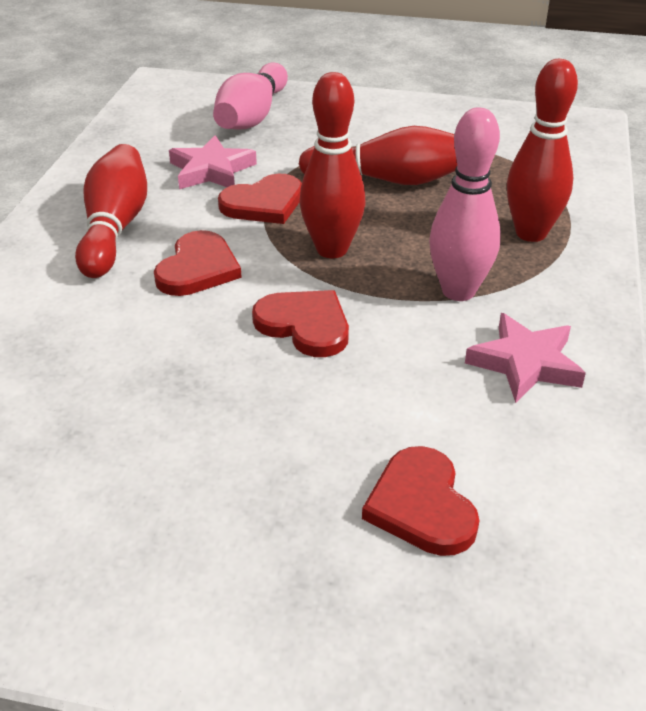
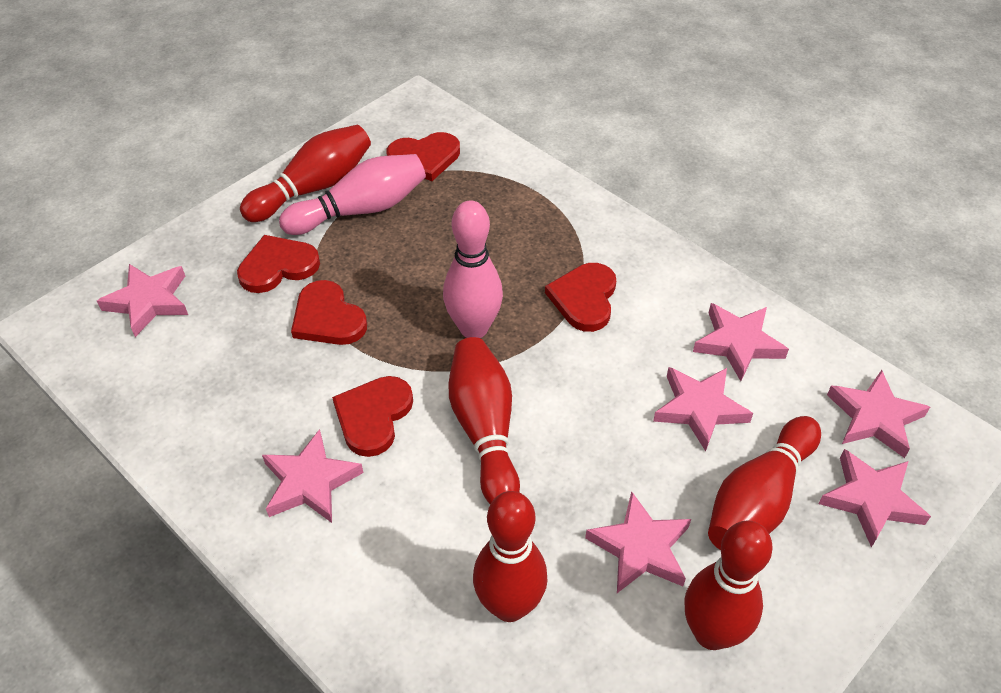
pink star: 2 -> 7
red bowling pin: 4 -> 5
red heart: 4 -> 5

